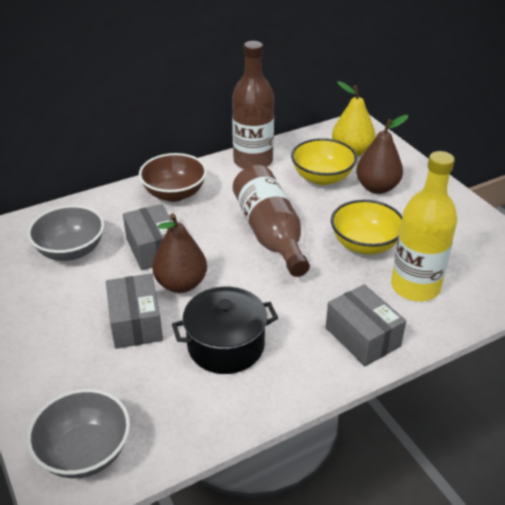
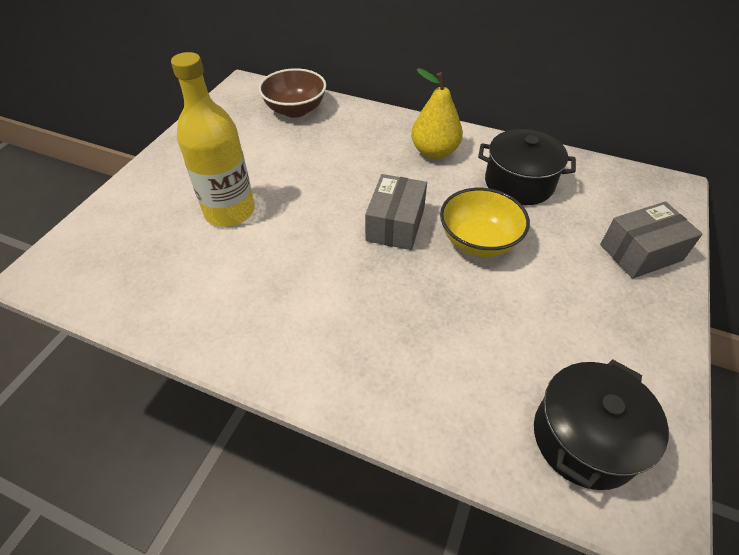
black pot: 1 -> 2
brown bottle: 2 -> 0
brown pear: 2 -> 0
grey bowl: 2 -> 0
grey box: 3 -> 2
yellow bowl: 2 -> 1

